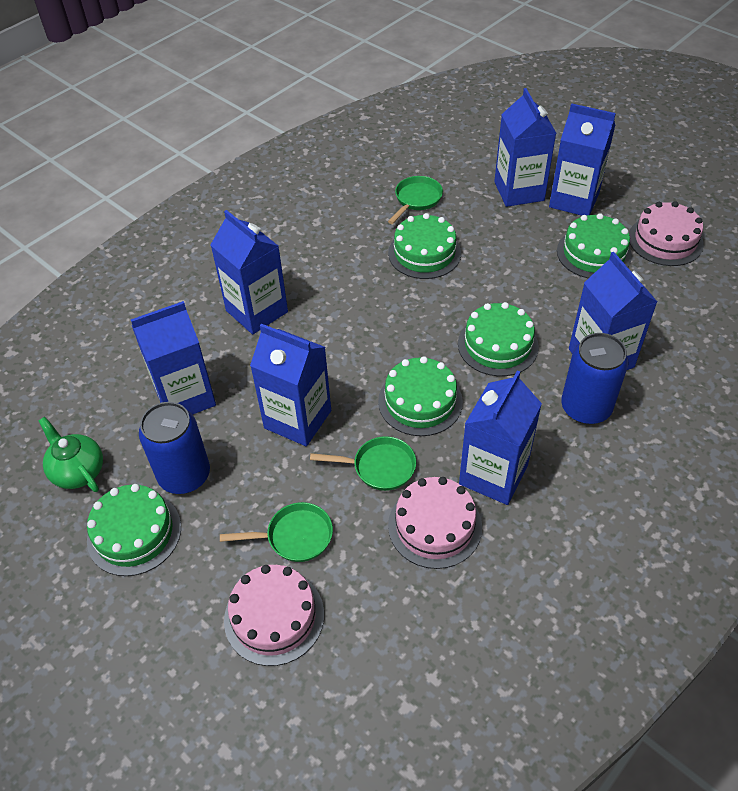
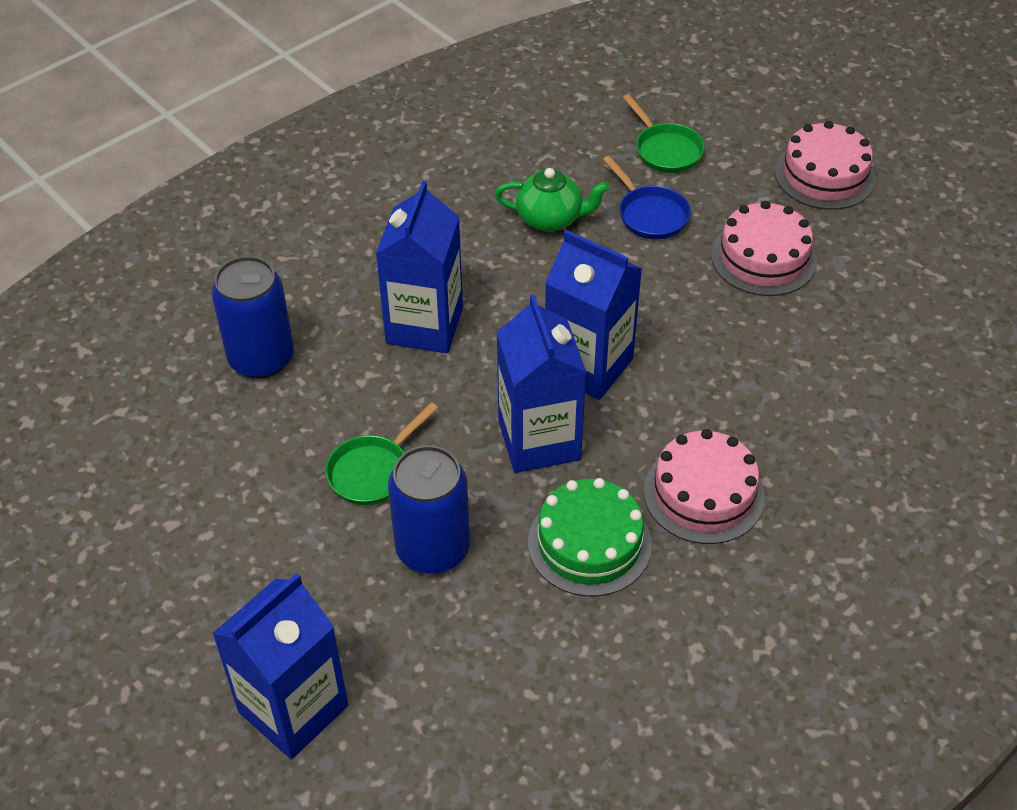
blue carton: 7 -> 4
blue pan: 0 -> 1
green cake: 5 -> 1
green pan: 3 -> 2

